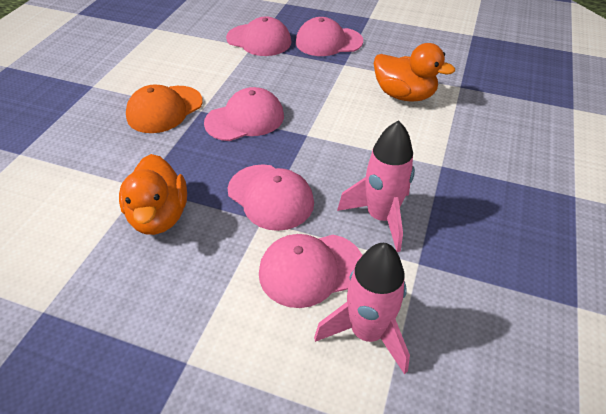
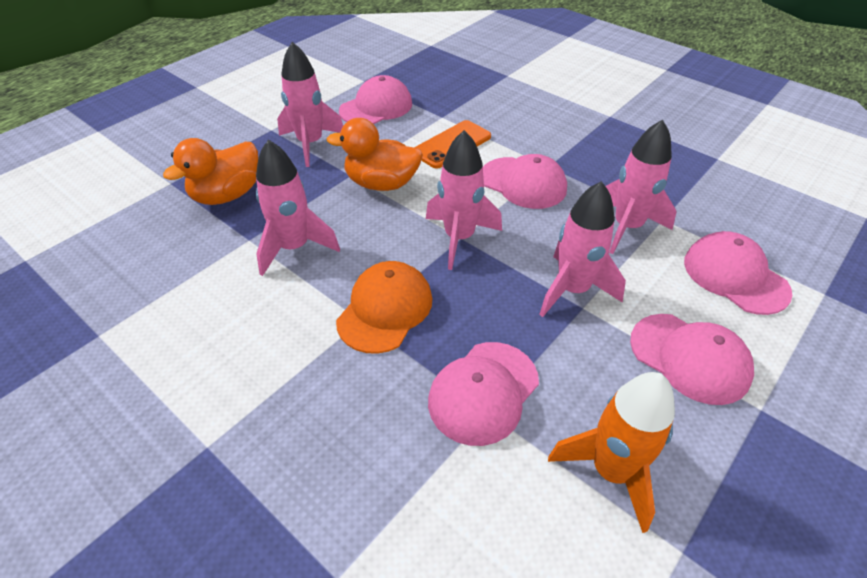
orange phone: 0 -> 1
orange rocket: 0 -> 1
pink rocket: 2 -> 5

